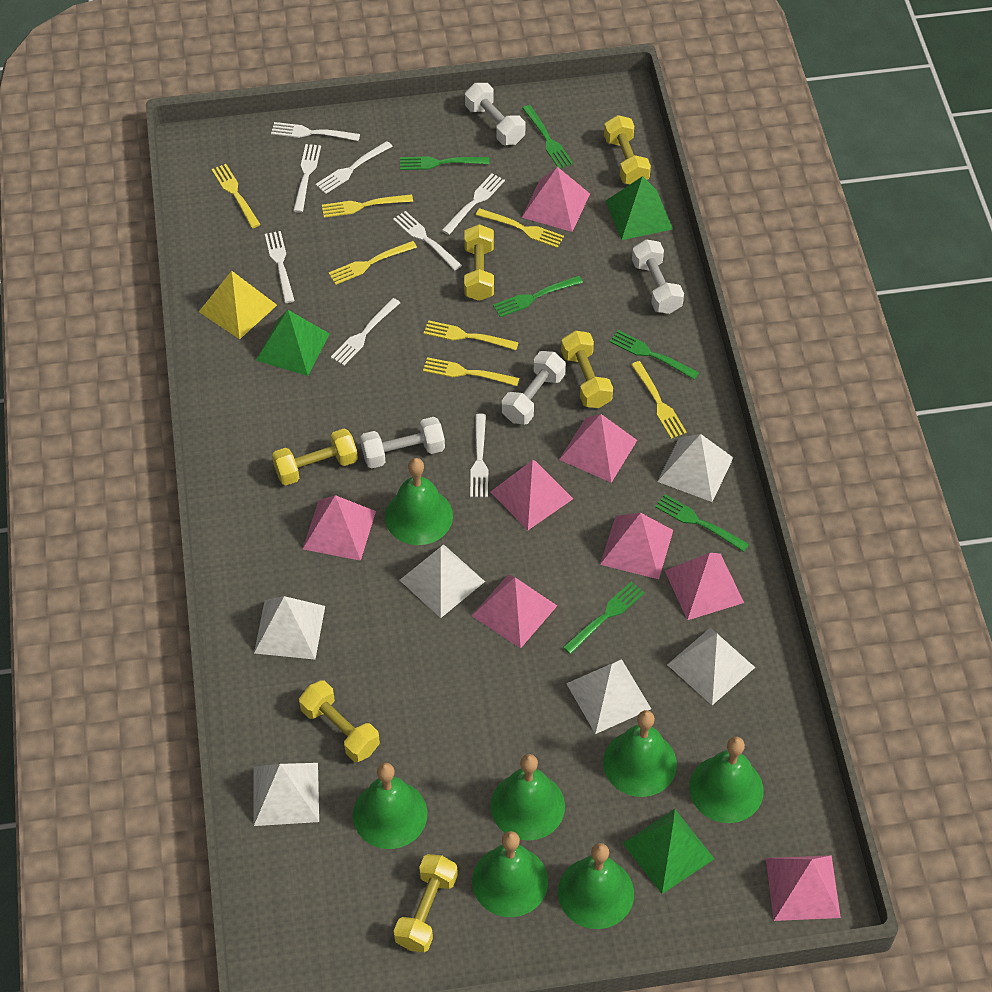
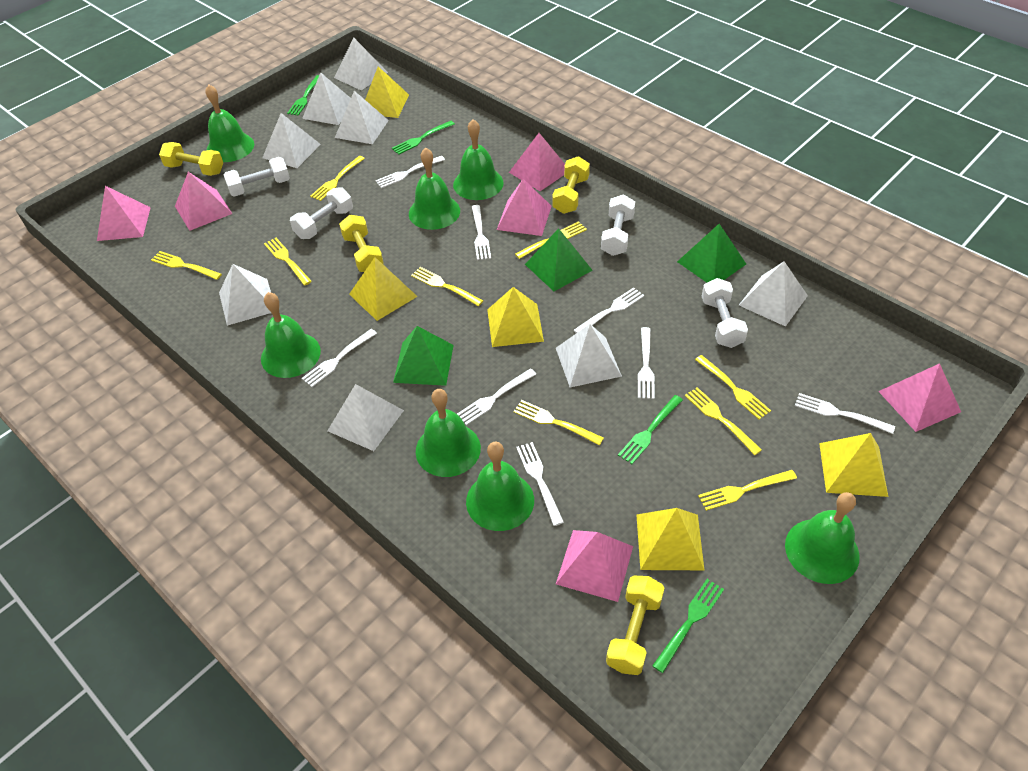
green fork: 6 -> 4
pink pyramid: 8 -> 6
white pyramid: 6 -> 8
yellow dumbbell: 6 -> 4
yellow fork: 7 -> 9
yellow pyramid: 1 -> 5

